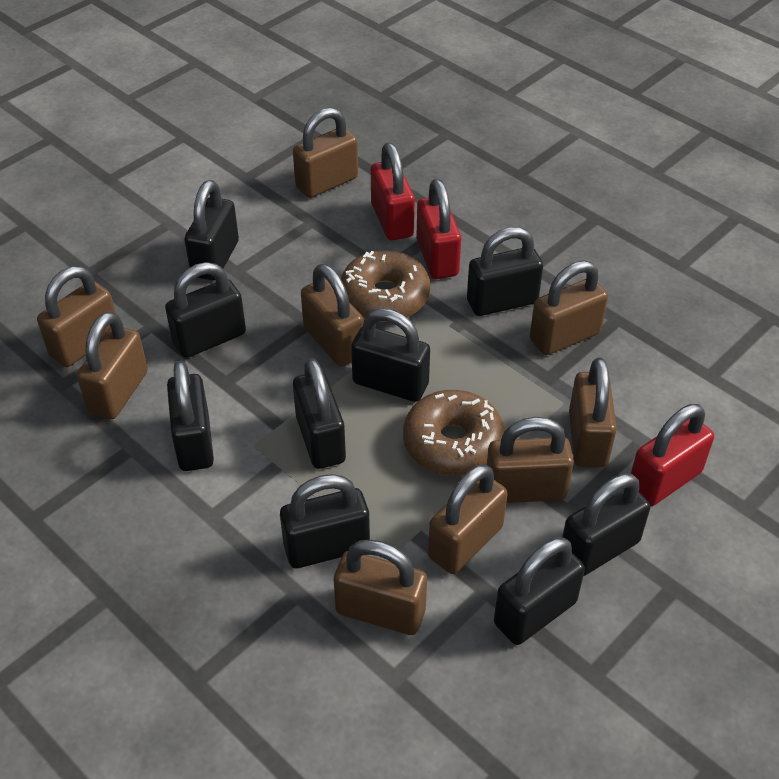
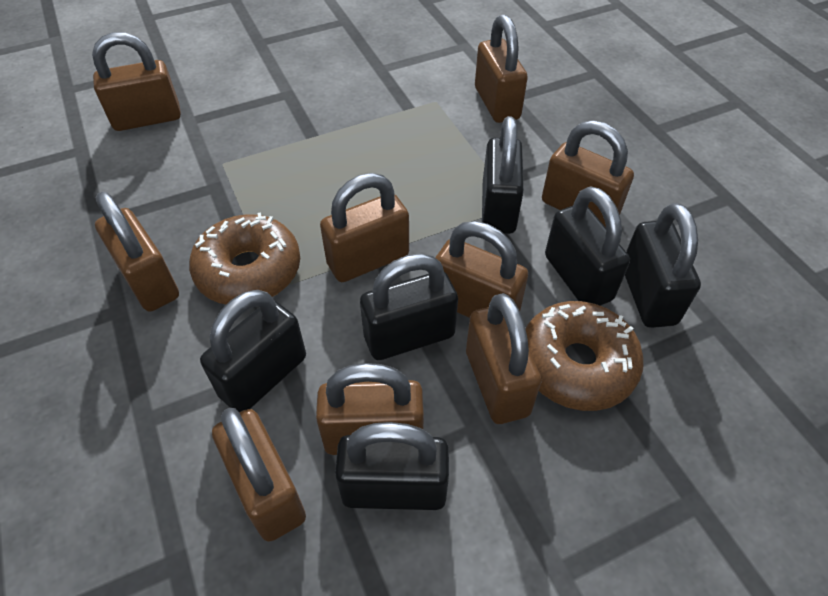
black padlock: 9 -> 6
red padlock: 3 -> 0

